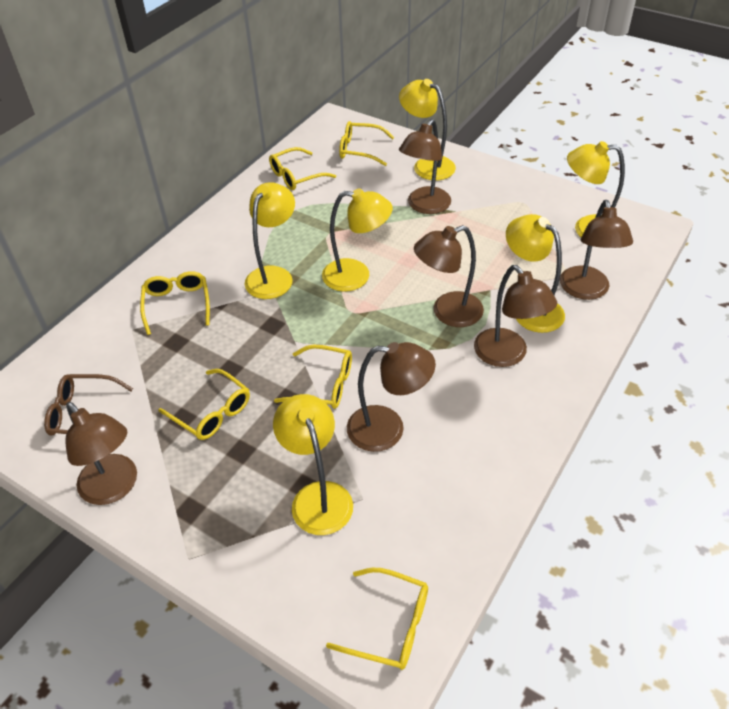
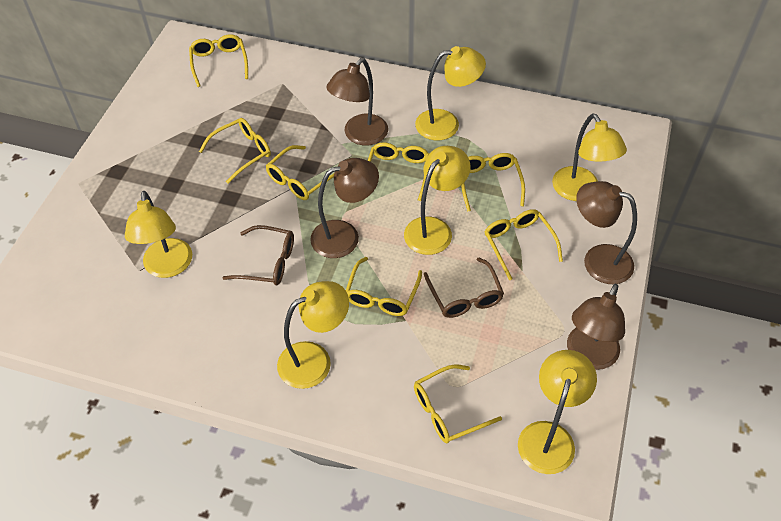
brown glasses: 1 -> 2
brown lamp: 6 -> 4
yellow glasses: 6 -> 8

